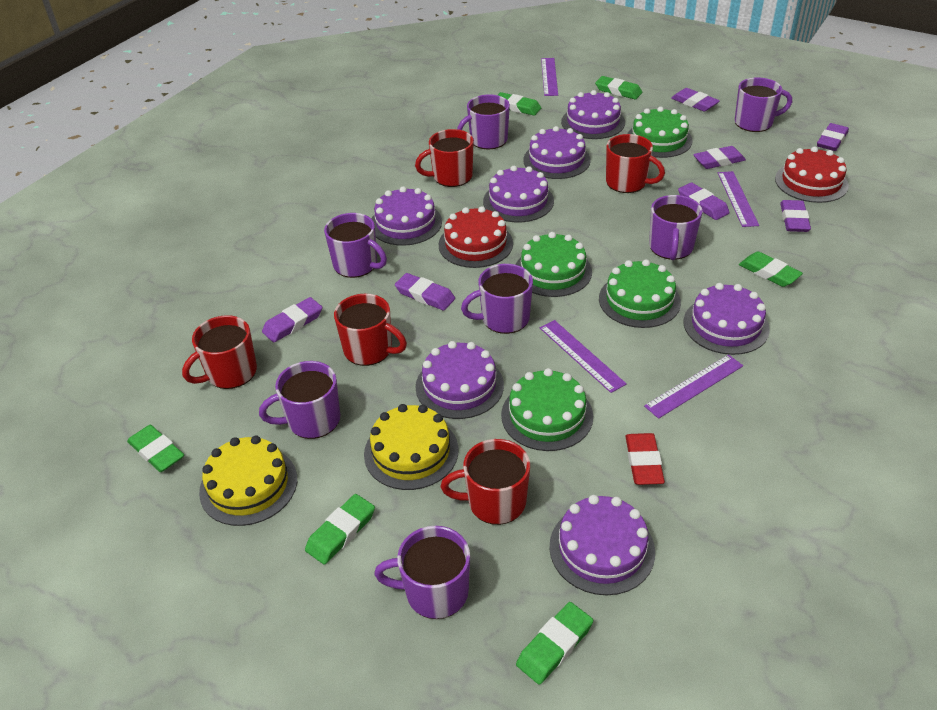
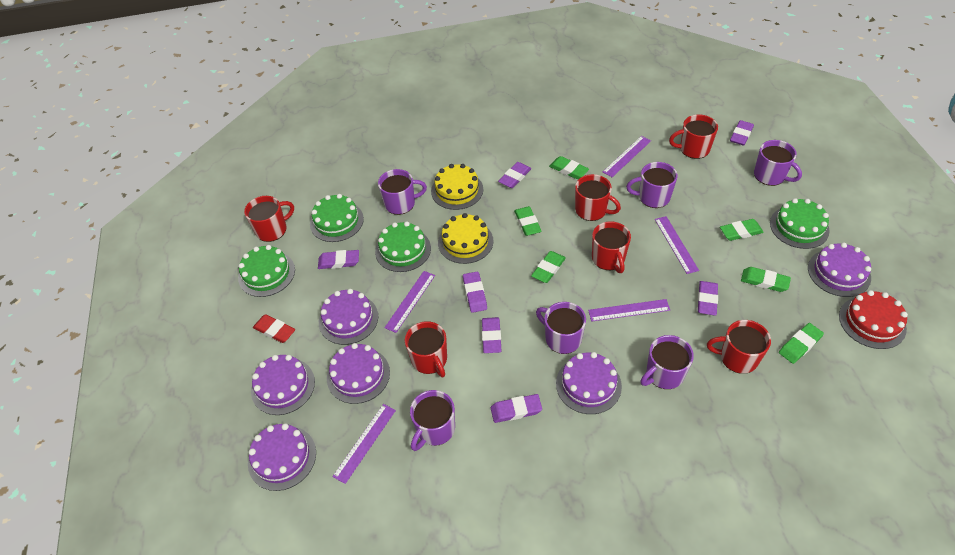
purple cake: 7 -> 6
purple mug: 7 -> 6
purple ruler: 4 -> 5
red cake: 2 -> 1
red mug: 5 -> 6

